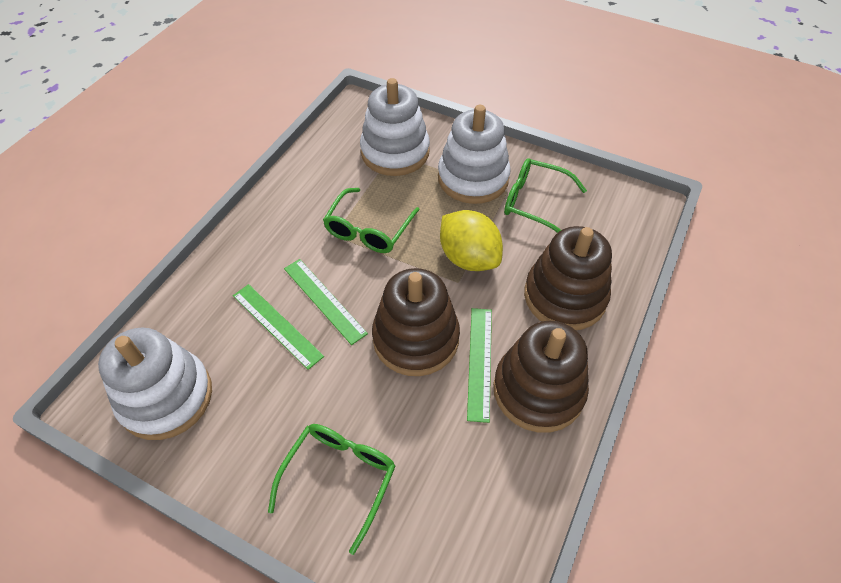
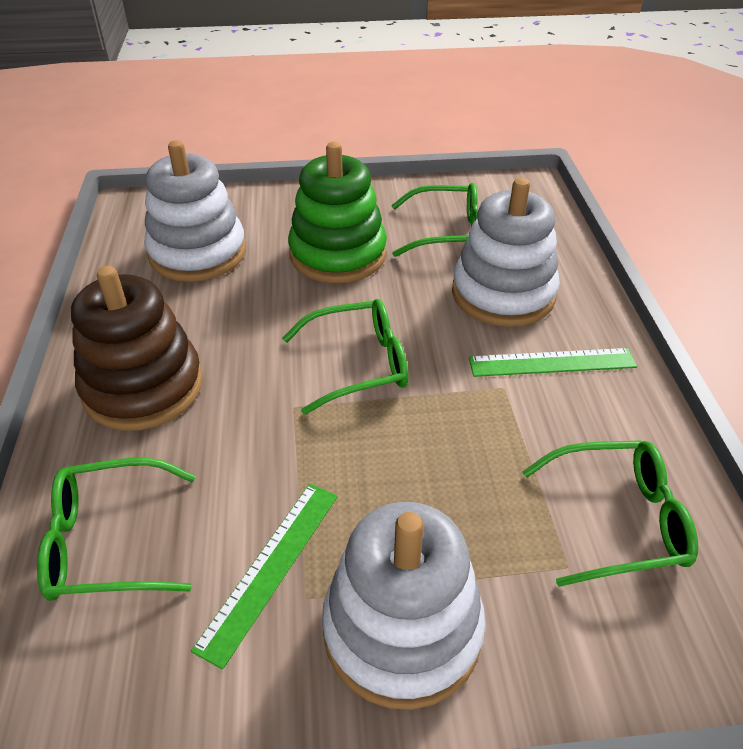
brown stacking toy: 3 -> 1
green glasses: 3 -> 4
green ruler: 3 -> 2
green stacking toy: 0 -> 1
yellow lemon: 1 -> 0

